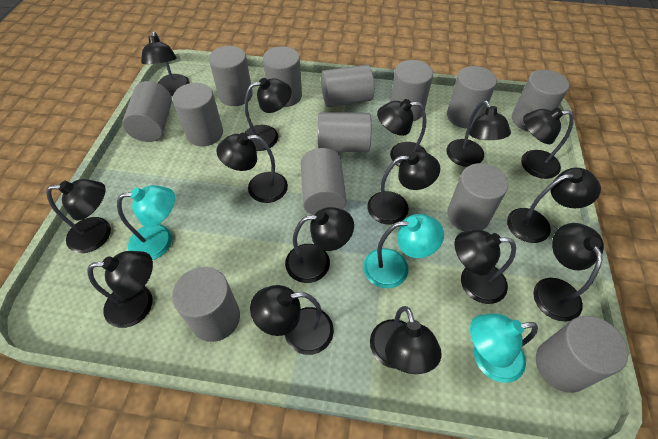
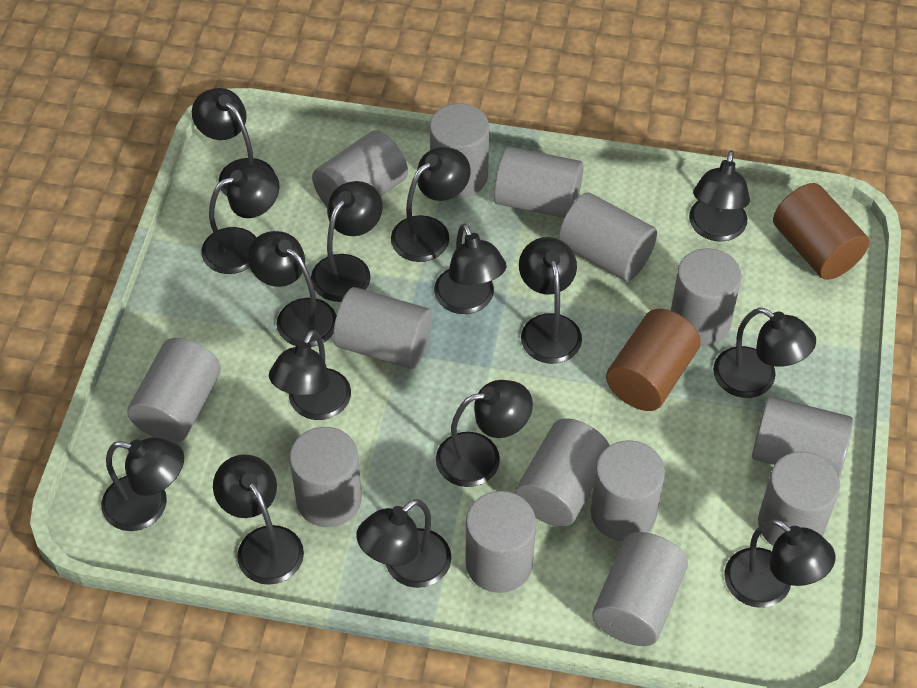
brown cylinder: 0 -> 2
grey cylinder: 13 -> 14
turquoise lamp: 3 -> 0

